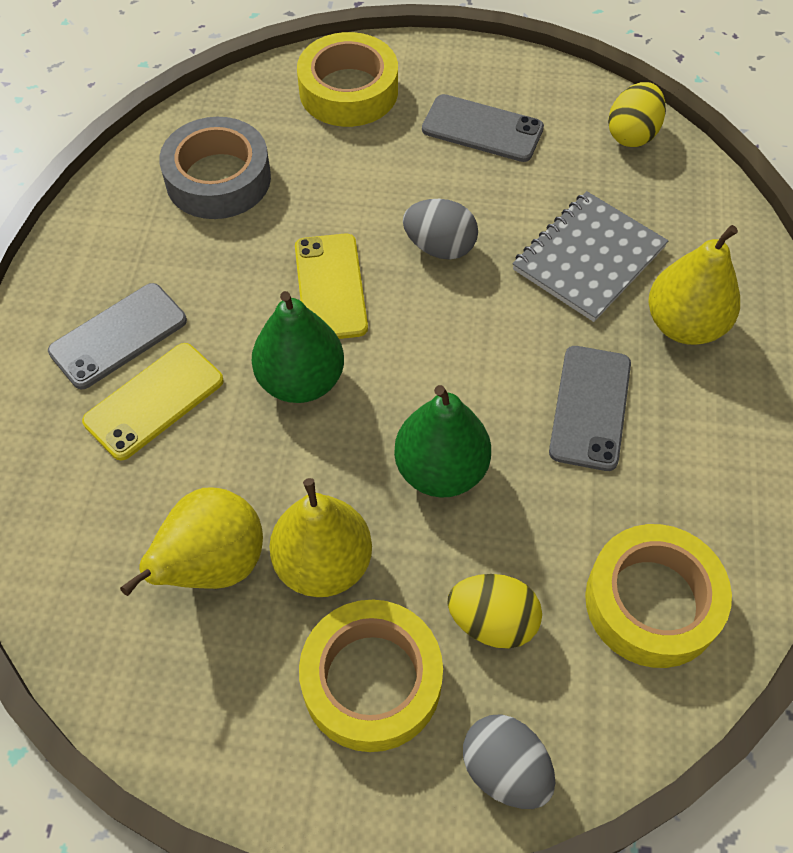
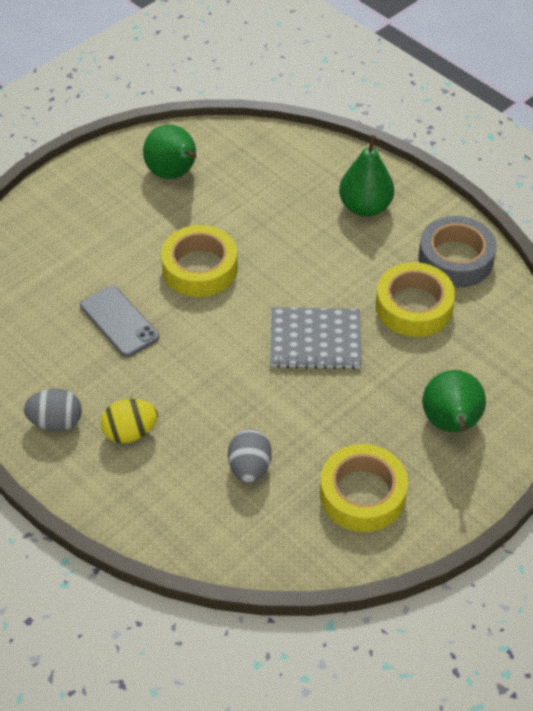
green pear: 2 -> 3
grey phone: 3 -> 1
yellow egg: 2 -> 1
yellow pear: 3 -> 0
yellow phone: 2 -> 0

